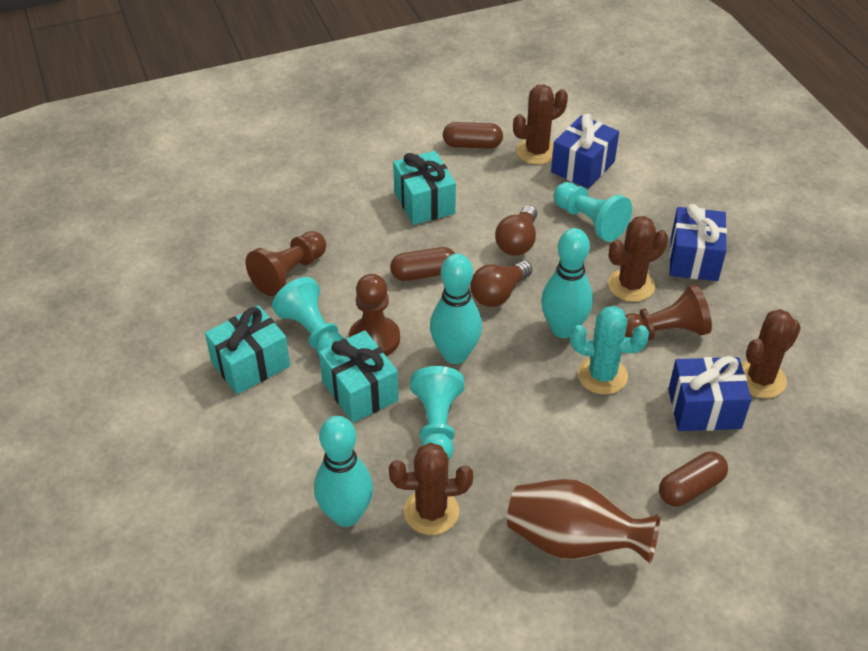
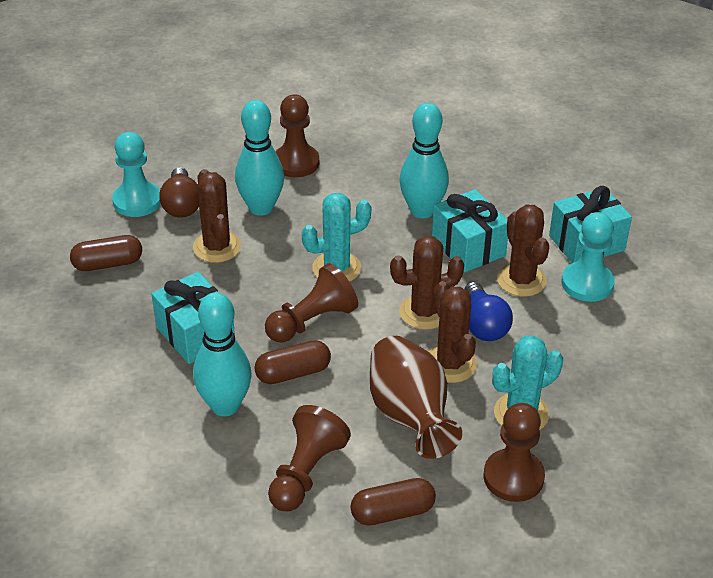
blue gift: 3 -> 0
blue light bulb: 0 -> 1
brown light bulb: 2 -> 1
brown pawn: 3 -> 4
turquoise cactus: 1 -> 2
turquoise pawn: 3 -> 2

